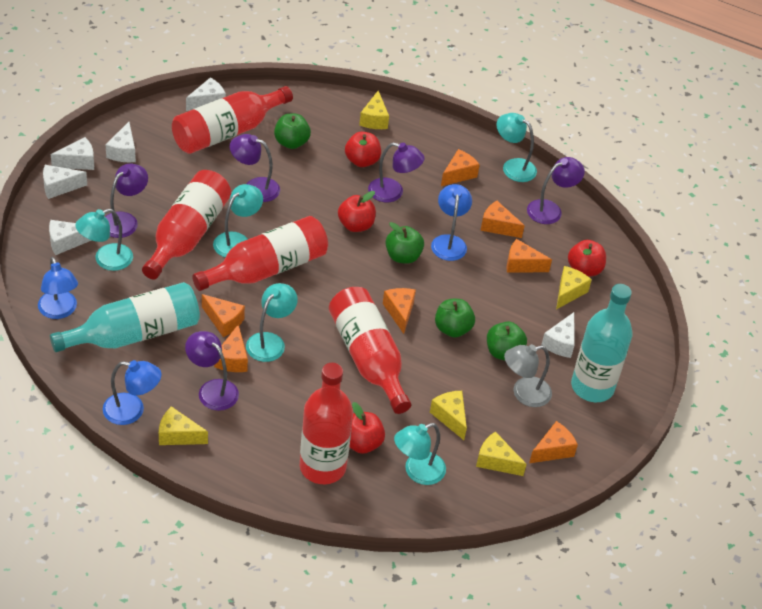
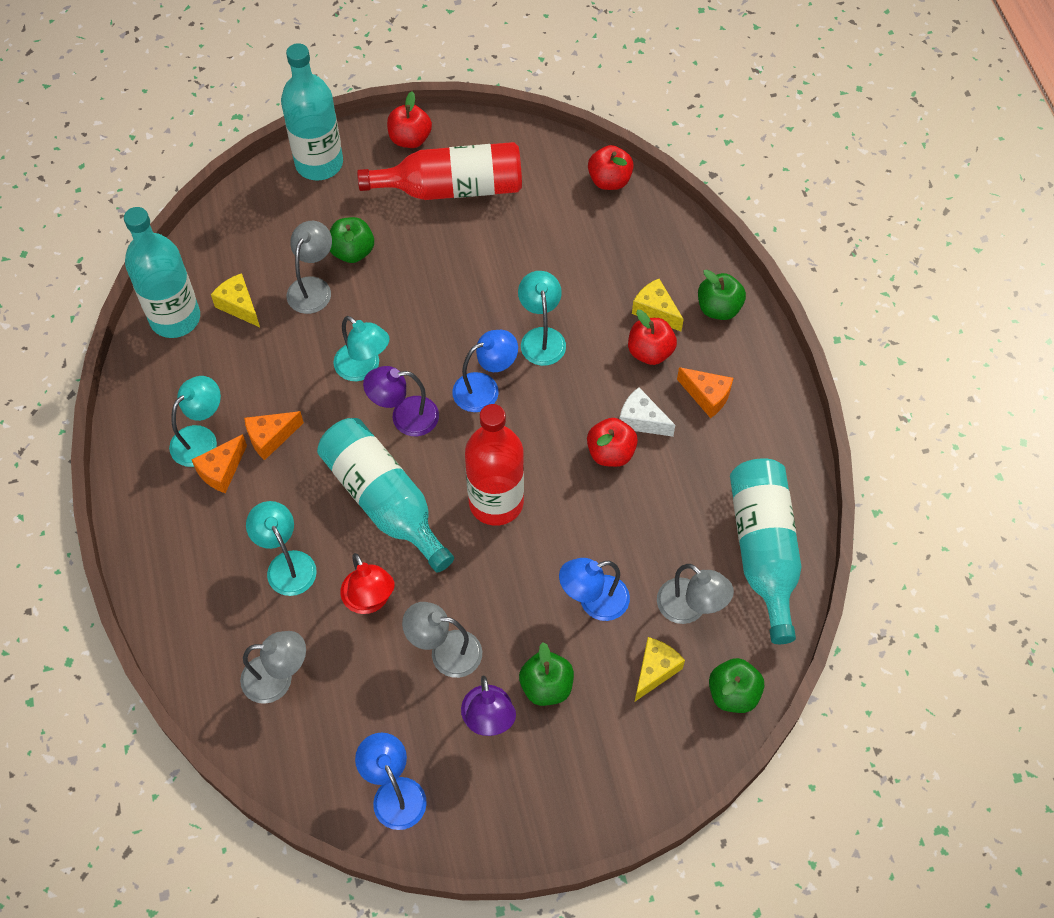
grey lamp: 1 -> 4
orange cheese: 7 -> 3
purple lamp: 5 -> 2
red bottle: 5 -> 2
red lamp: 0 -> 1
turquoise bottle: 2 -> 4
turquoise lamp: 5 -> 4
white cheese: 6 -> 1
yellow cheese: 5 -> 3

